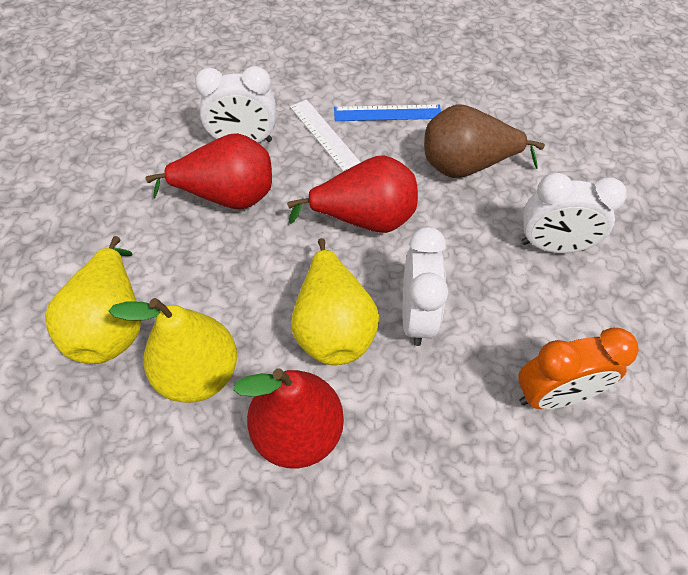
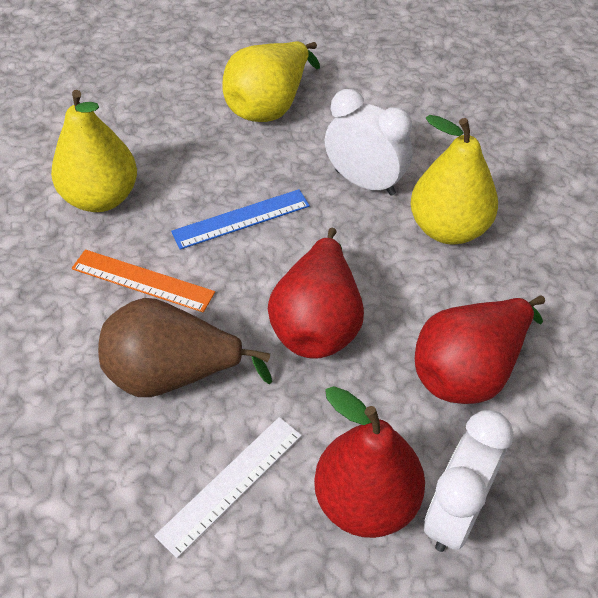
orange clock: 1 -> 0
orange ruler: 0 -> 1
white clock: 3 -> 2

